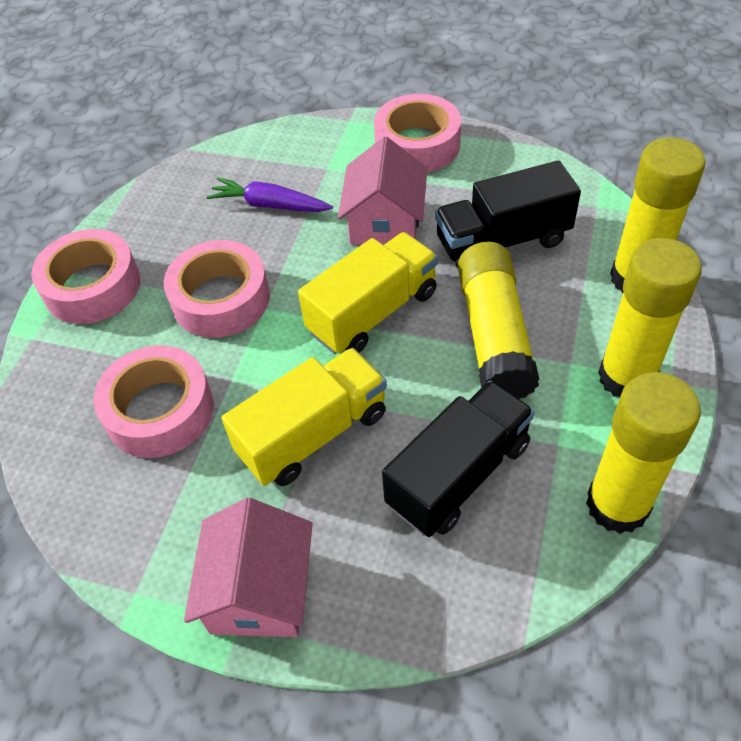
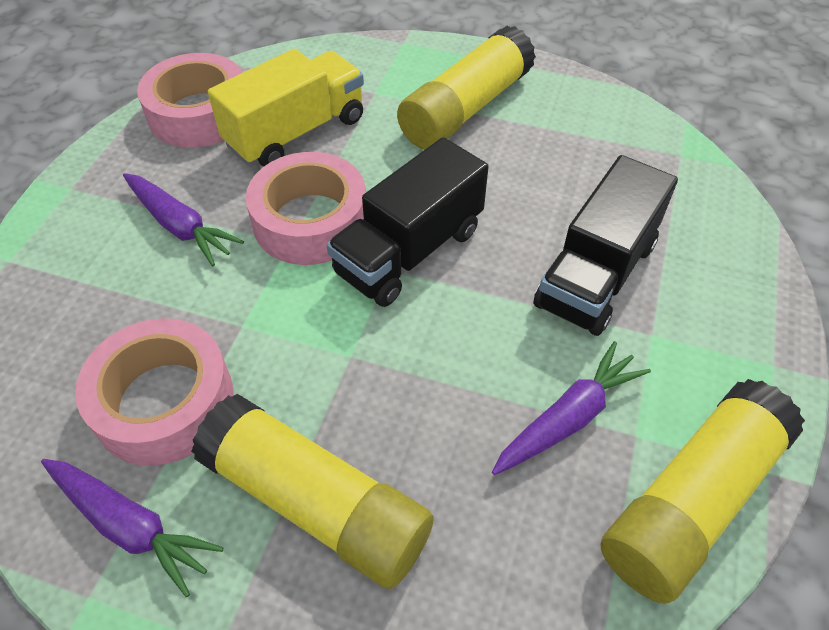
pink house: 2 -> 0
pink tape: 4 -> 3
purple carrot: 1 -> 3
yellow glue stick: 4 -> 3
yellow truck: 2 -> 1

